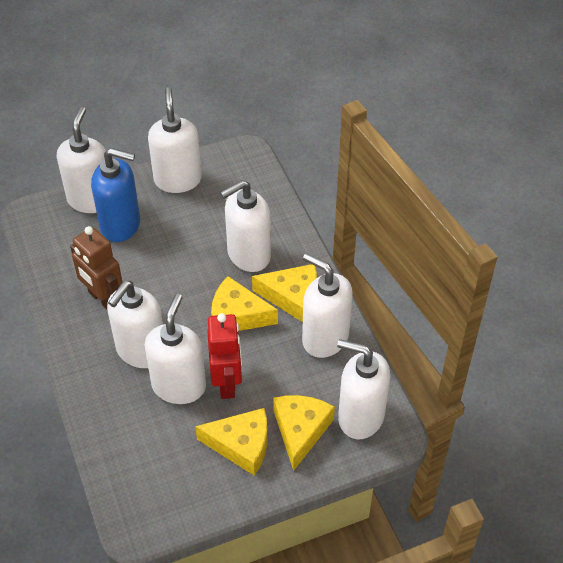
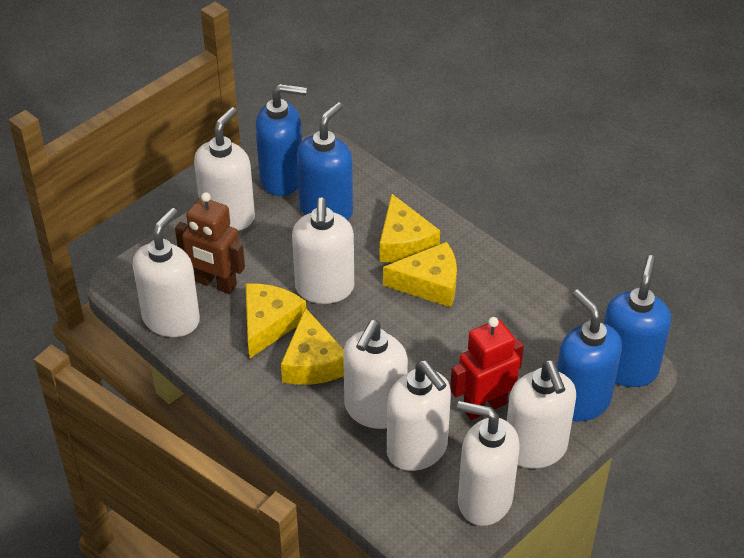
blue soap dispenser: 1 -> 4

